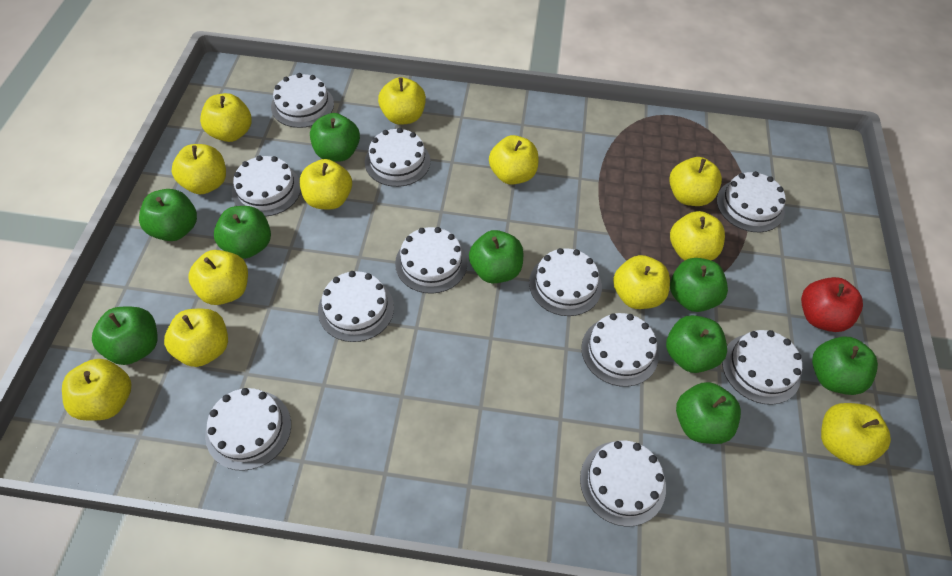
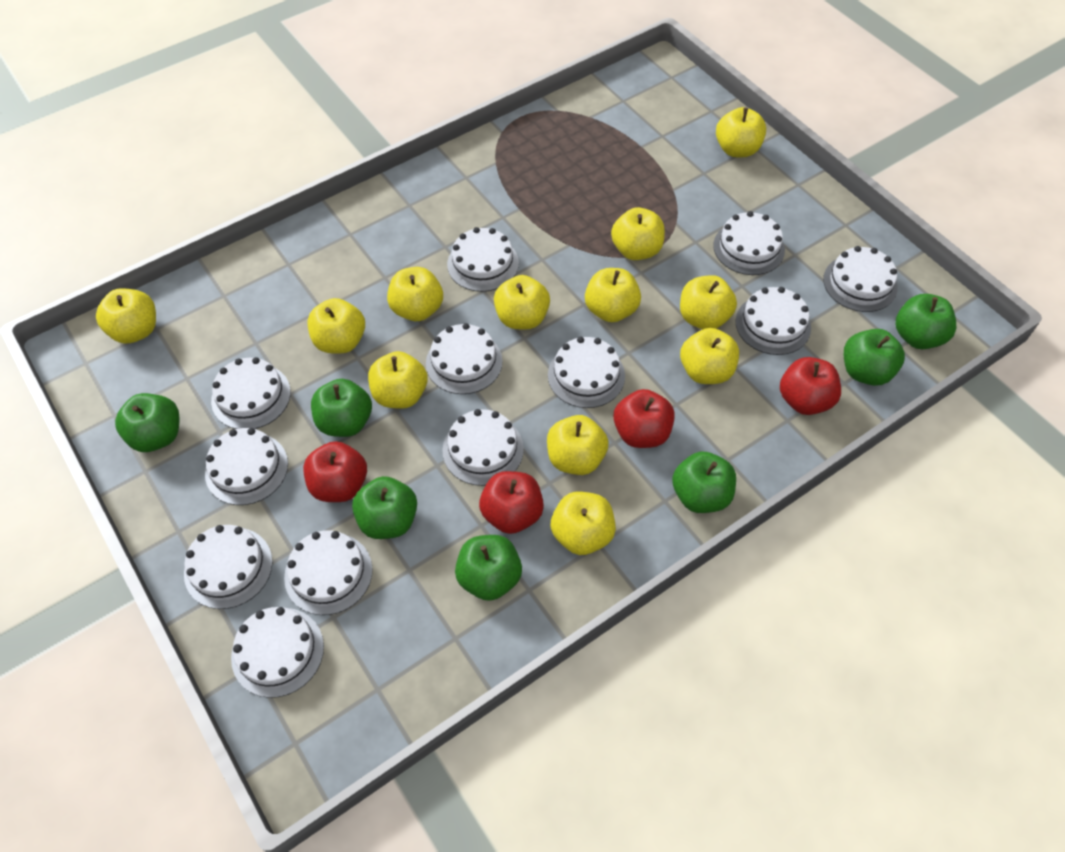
green apple: 9 -> 7
red apple: 1 -> 4
white cake: 11 -> 12

